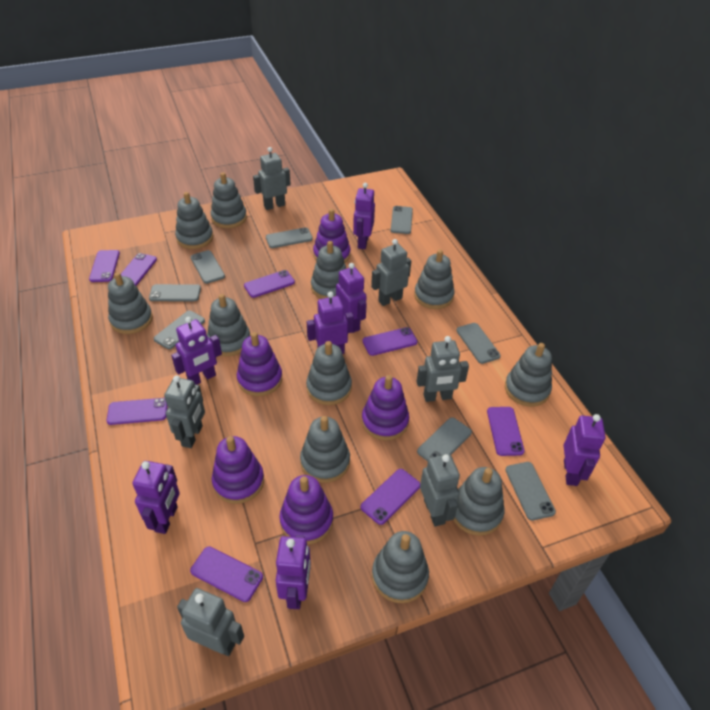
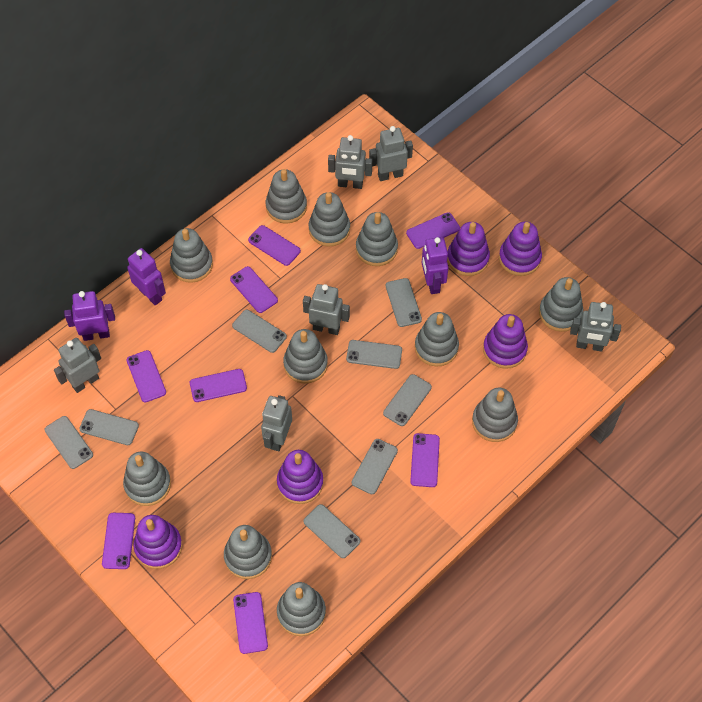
purple robot: 7 -> 3

